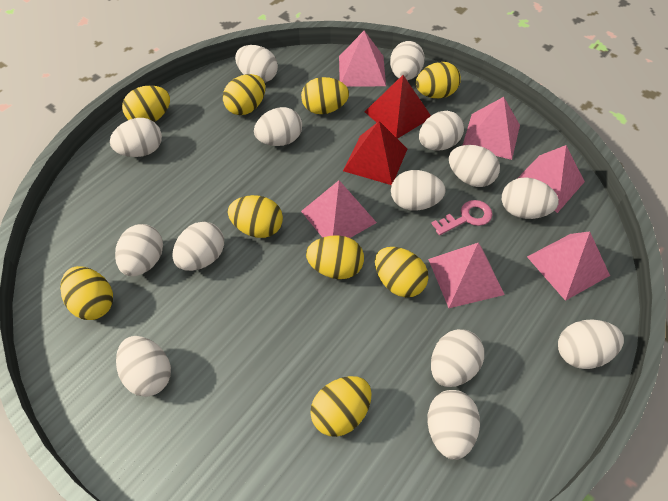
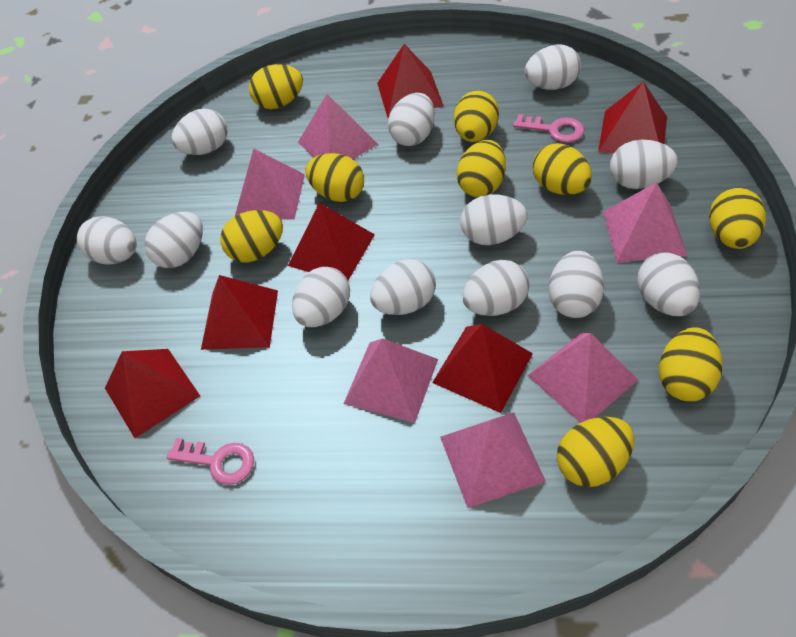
pink key: 1 -> 2
red pyramid: 2 -> 6
white egg: 14 -> 12

